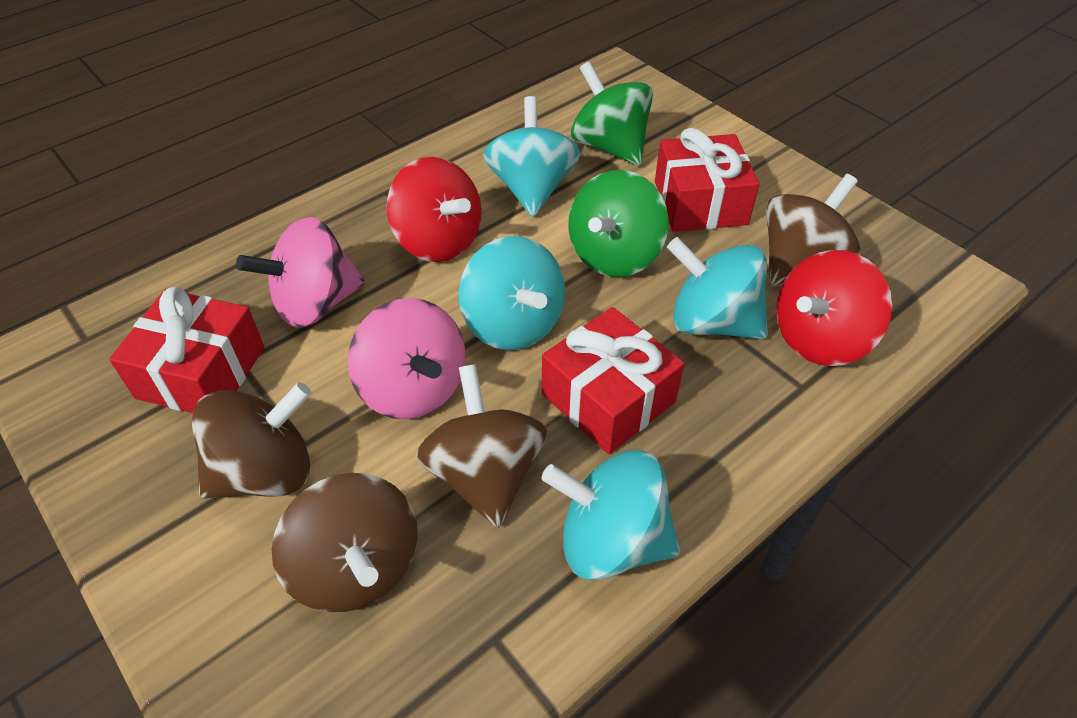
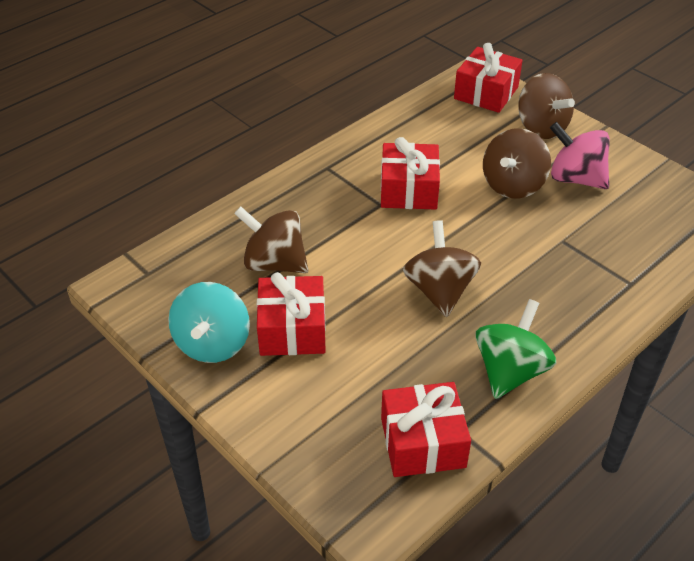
green spinning top: 2 -> 1
pink spinning top: 2 -> 1
red gift: 3 -> 4
red spinning top: 2 -> 0
turquoise spinning top: 4 -> 1

